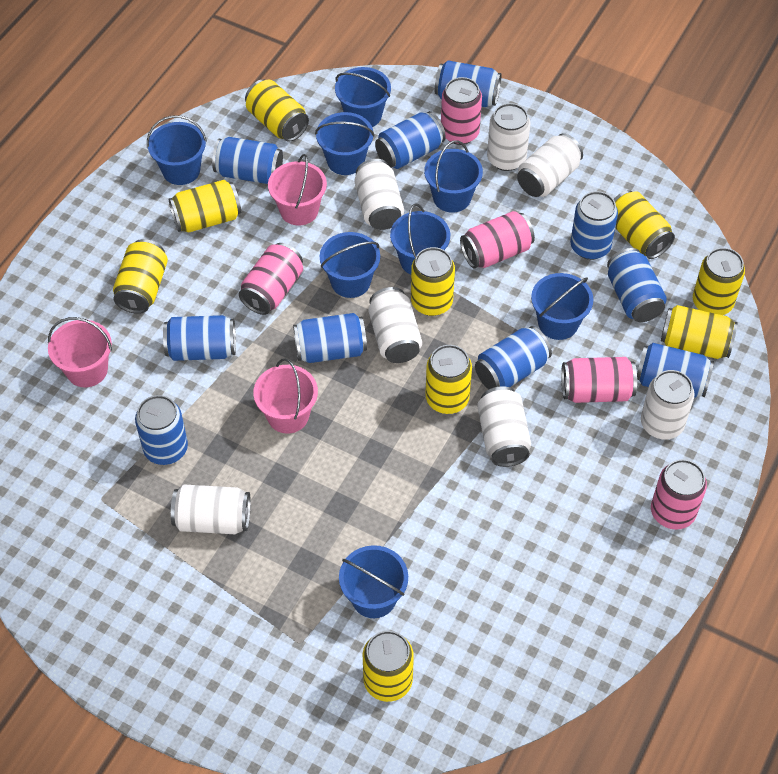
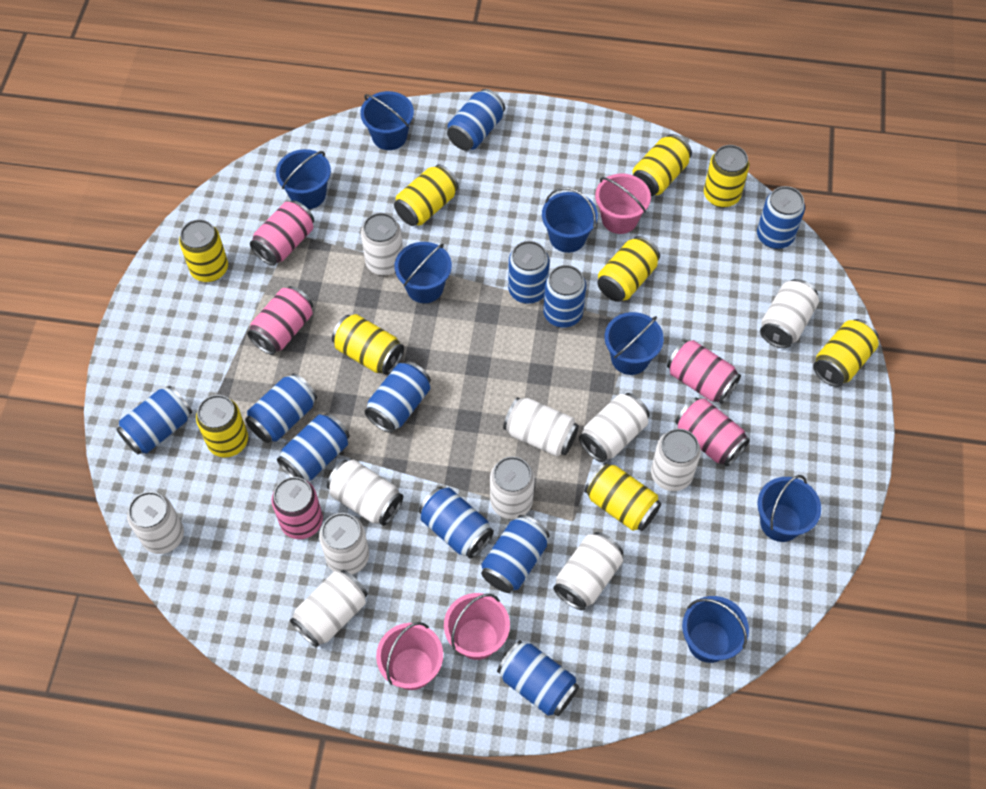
blue bucket: 8 -> 7
blue can: 10 -> 11
white can: 7 -> 11

